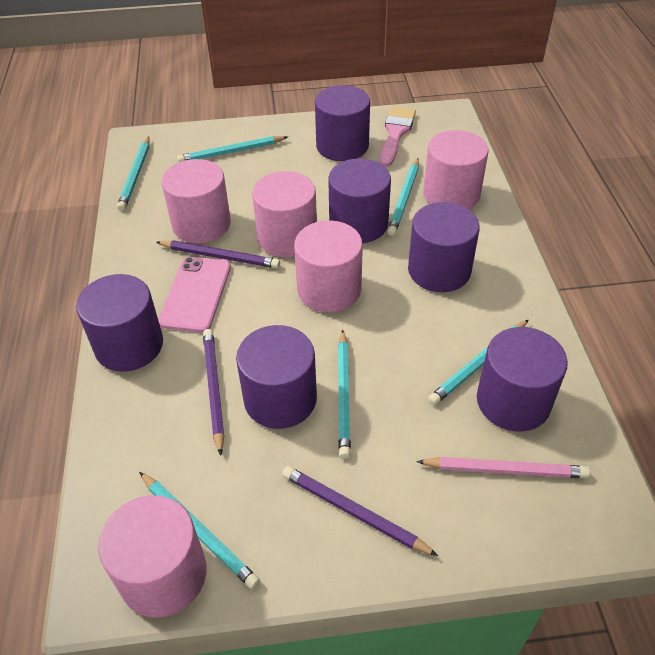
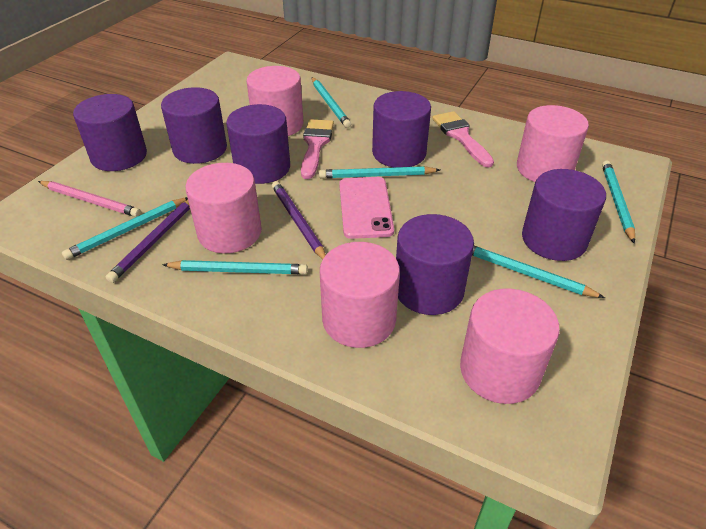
pink brush: 1 -> 2
purple pencil: 3 -> 2

